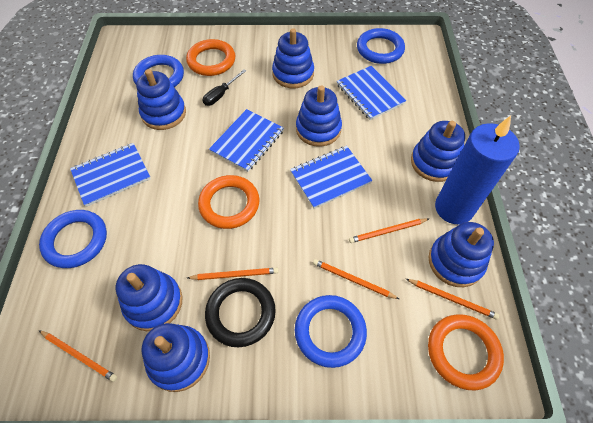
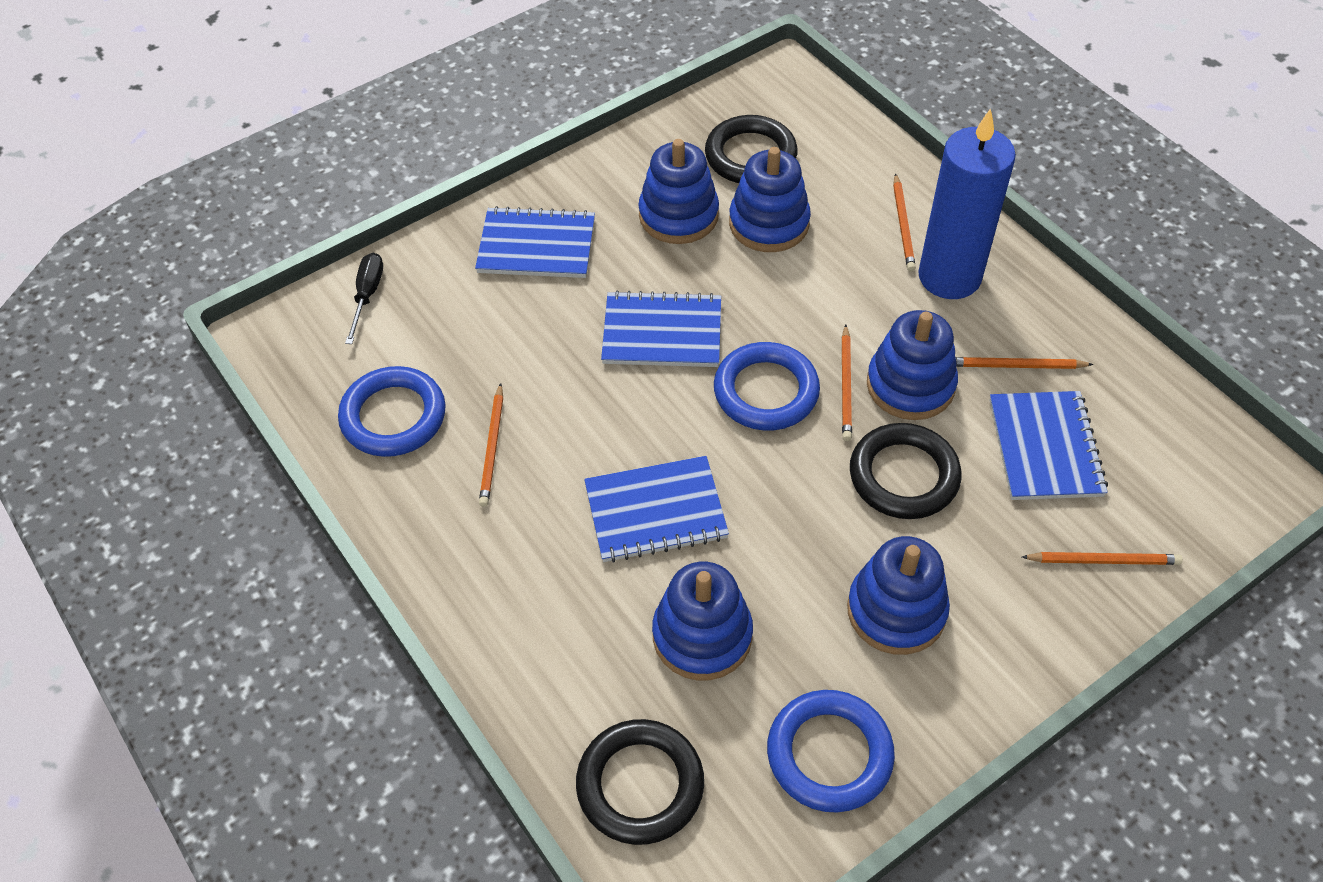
black ring: 1 -> 3
blue ring: 4 -> 3
blue stacking toy: 7 -> 5
orange ring: 3 -> 0

